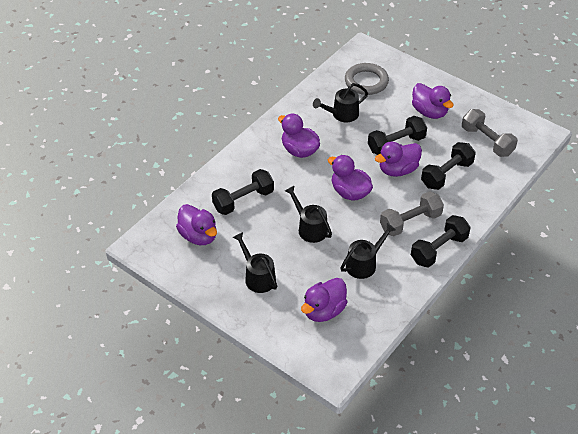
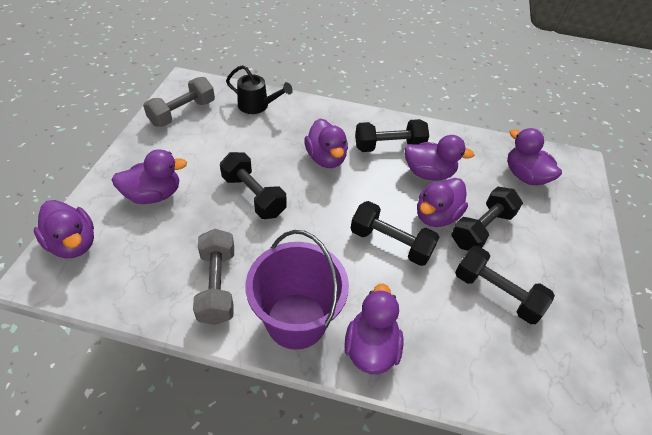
black dumbbell: 4 -> 5
black watering can: 4 -> 1
grey ring: 1 -> 0
purple bucket: 0 -> 1
purple duck: 6 -> 7

